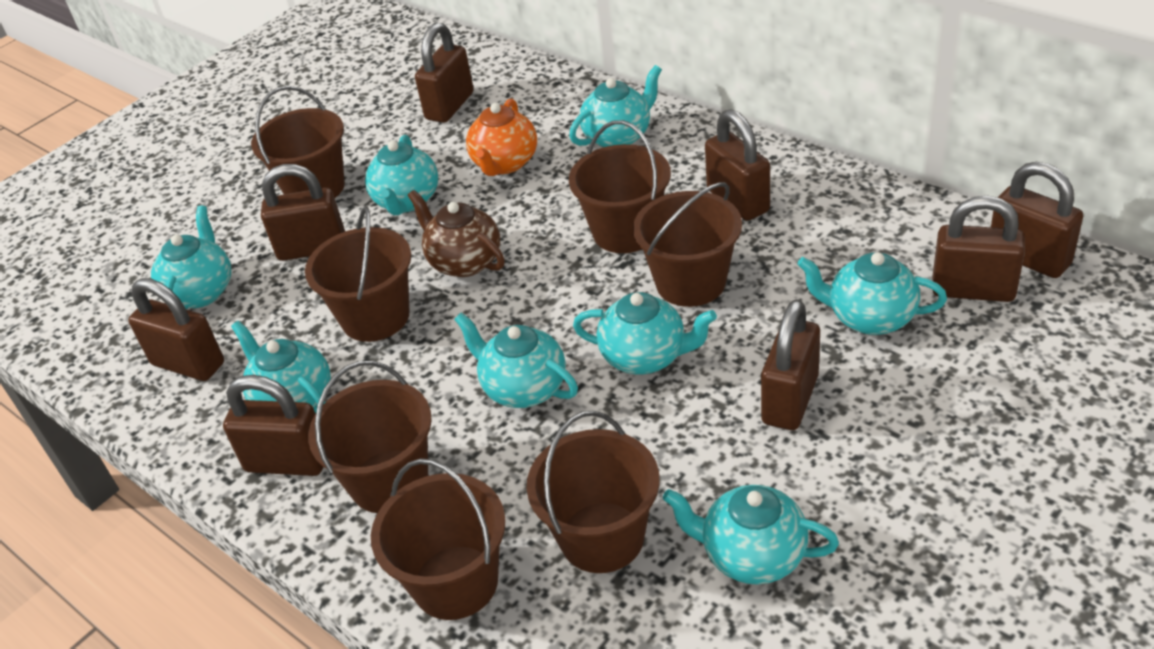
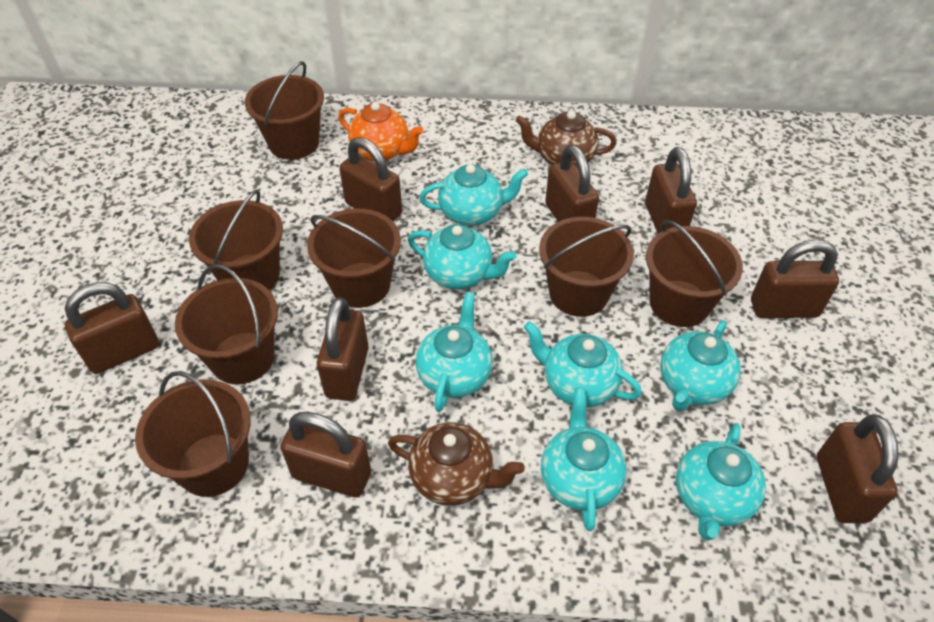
brown teapot: 1 -> 2
turquoise teapot: 8 -> 7

